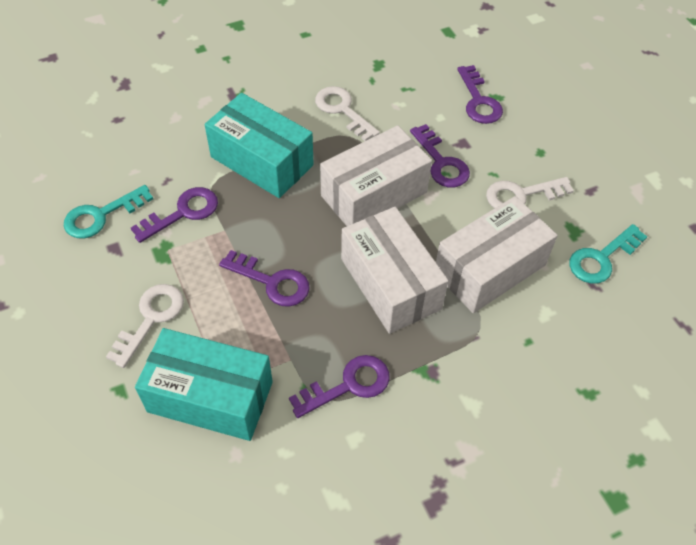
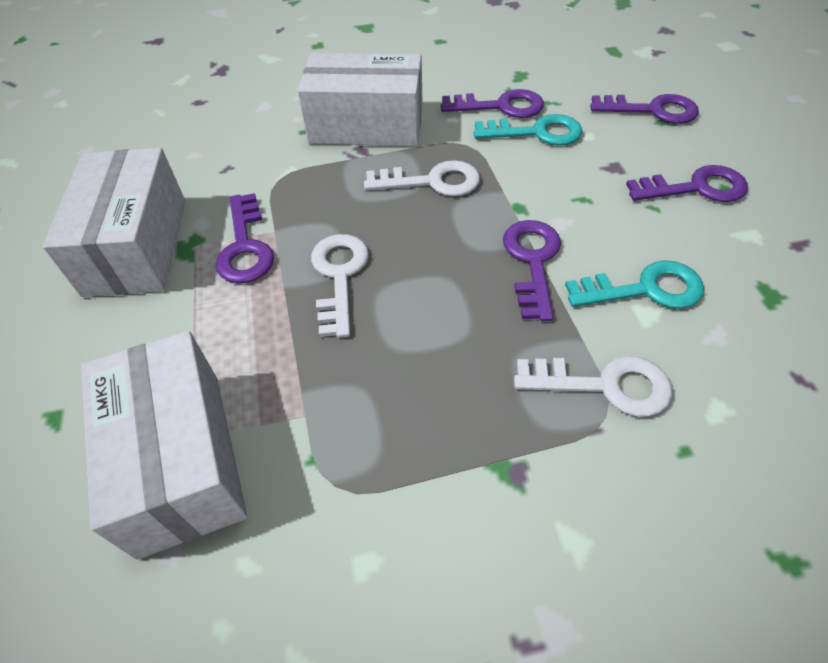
turquoise box: 2 -> 0

